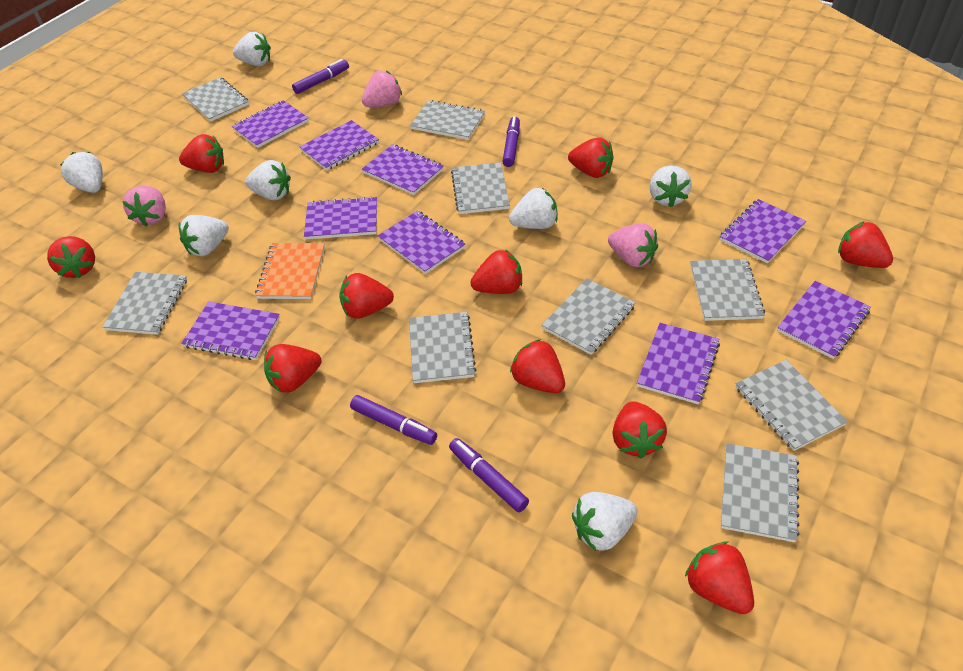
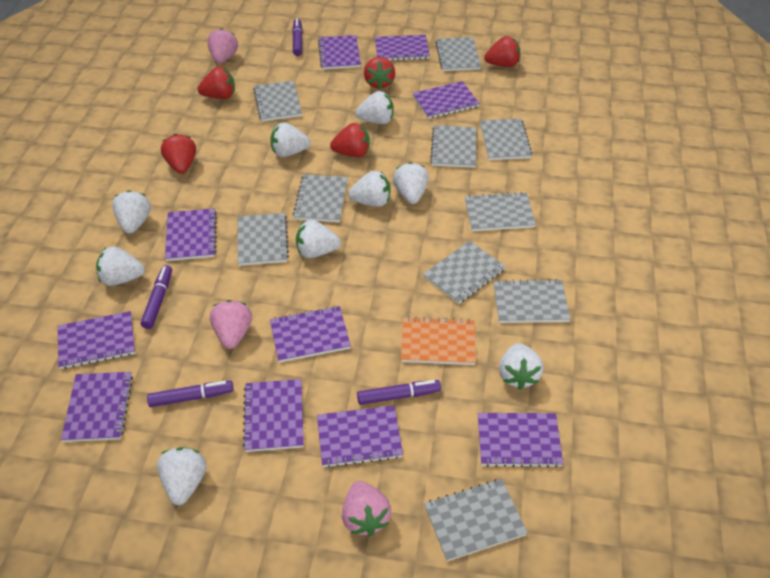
grey notebook: 9 -> 10
purple notebook: 9 -> 10
red strawberry: 10 -> 5
white strawberry: 7 -> 9

